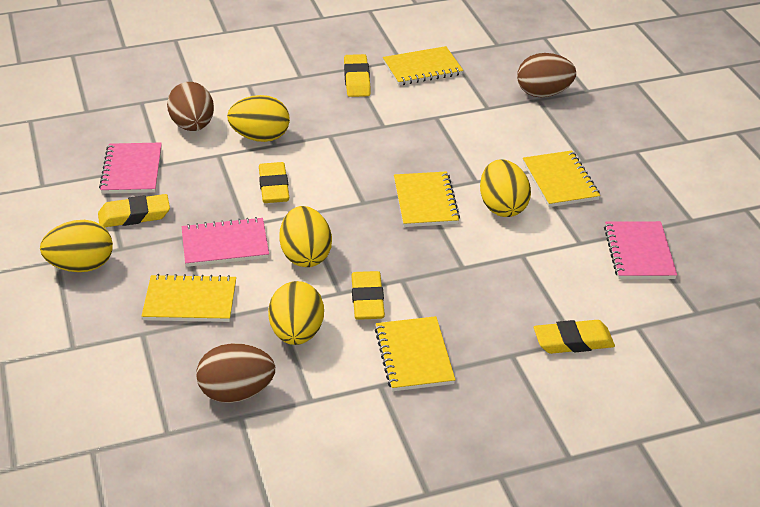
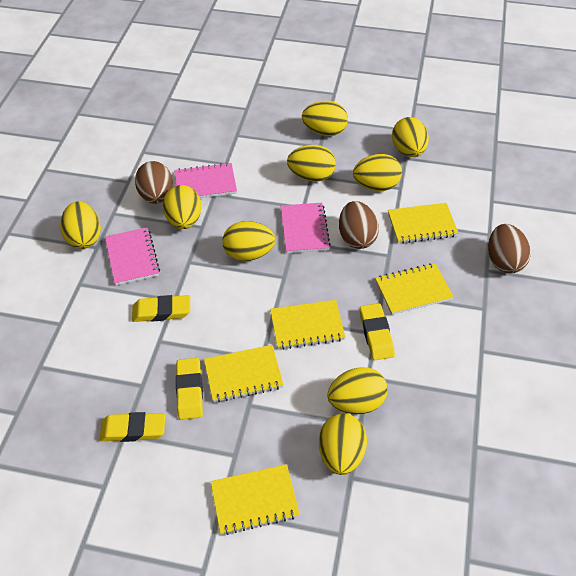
yellow egg: 5 -> 9
yellow eraser: 5 -> 4

